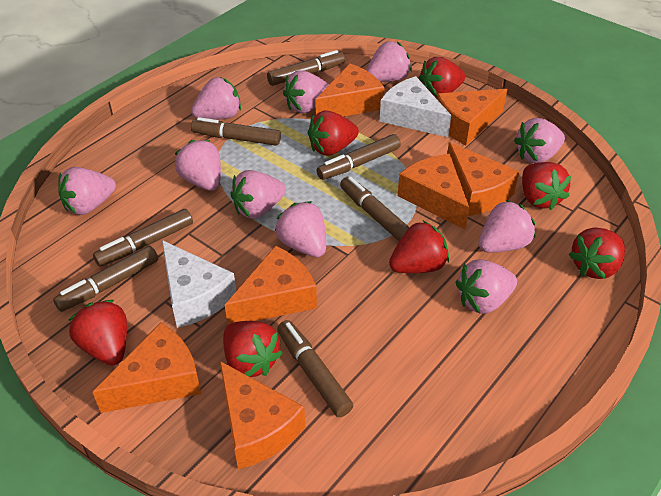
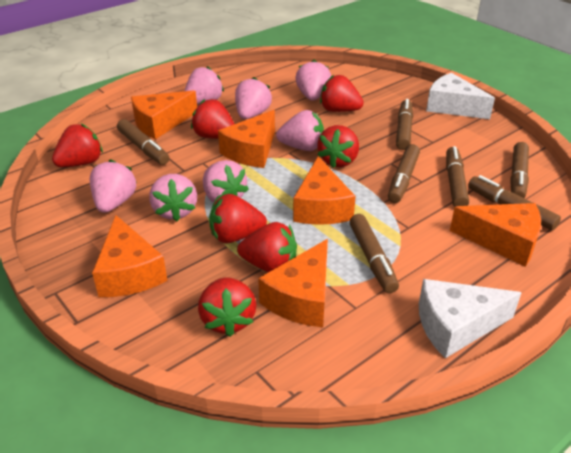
orange cheese: 7 -> 6
pink strawberry: 10 -> 7

